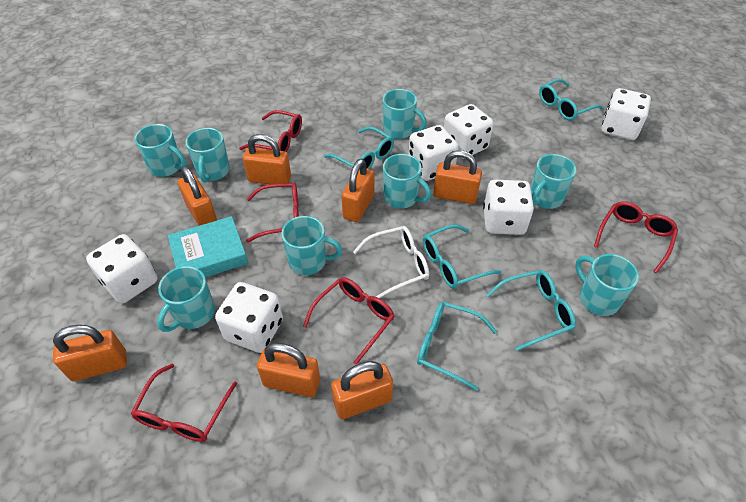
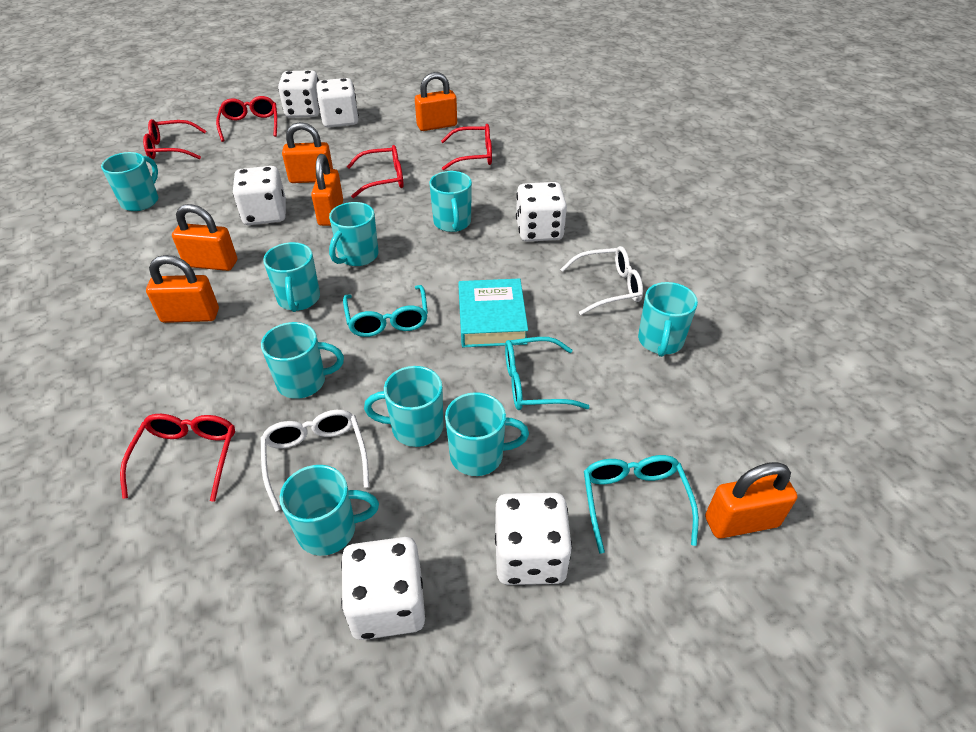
orange padlock: 7 -> 6
turquoise glasses: 5 -> 3
turquoise mug: 8 -> 9
white glasses: 1 -> 2

